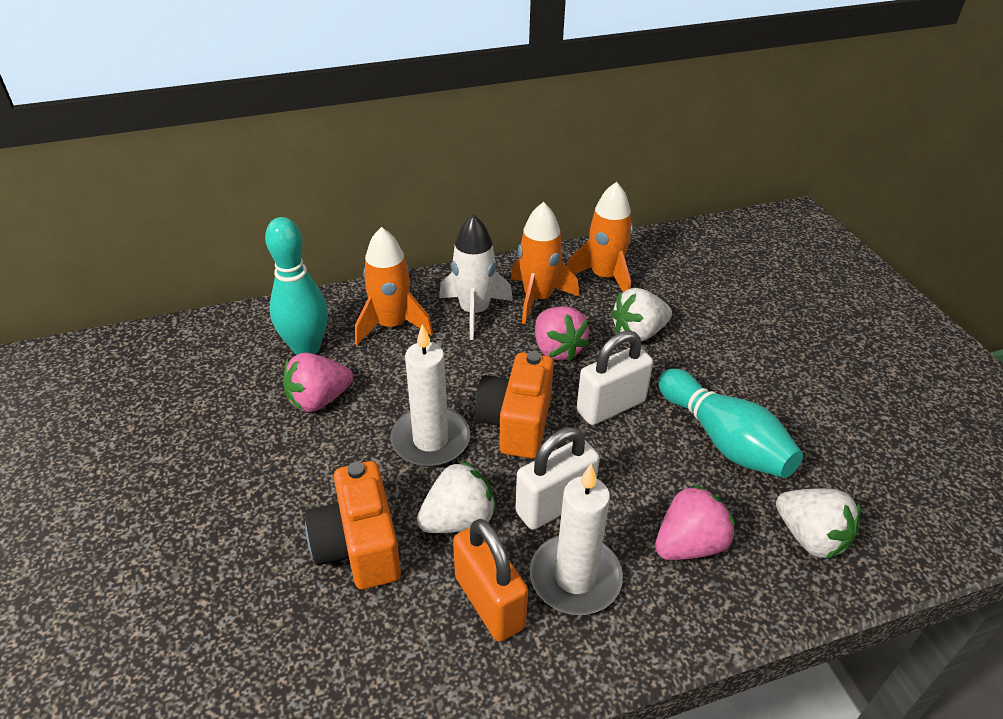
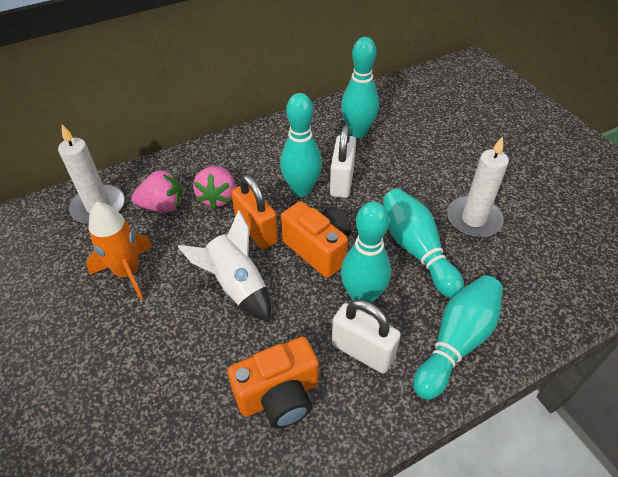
orange rocket: 3 -> 1
pink strawberry: 3 -> 2
turquoise bowling pin: 2 -> 5
white strawberry: 3 -> 0

